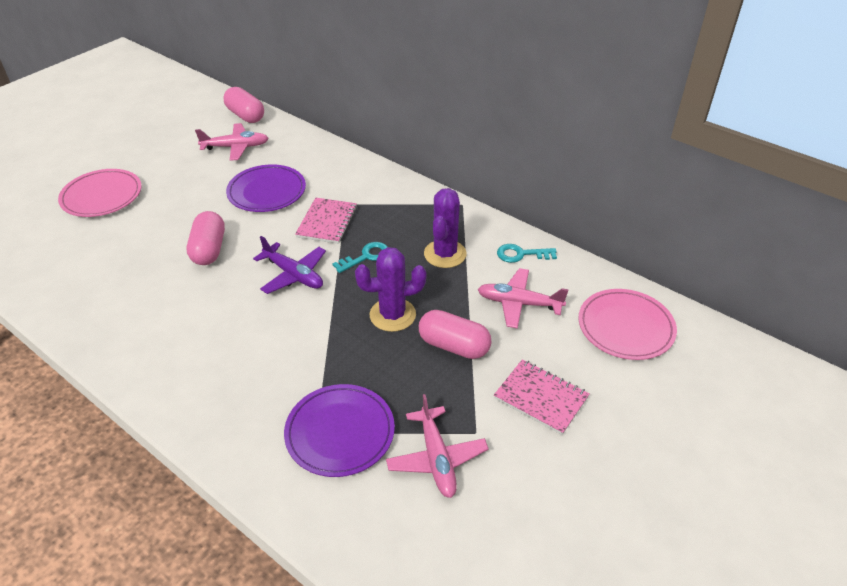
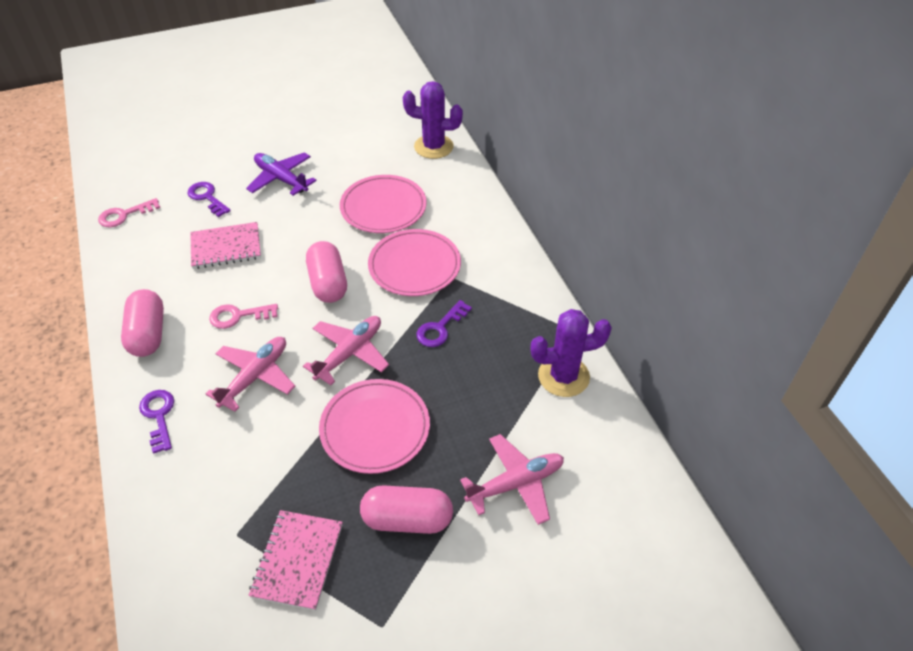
pink key: 0 -> 2
pink plate: 2 -> 3
purple key: 0 -> 3
purple plate: 2 -> 0
turquoise key: 2 -> 0

